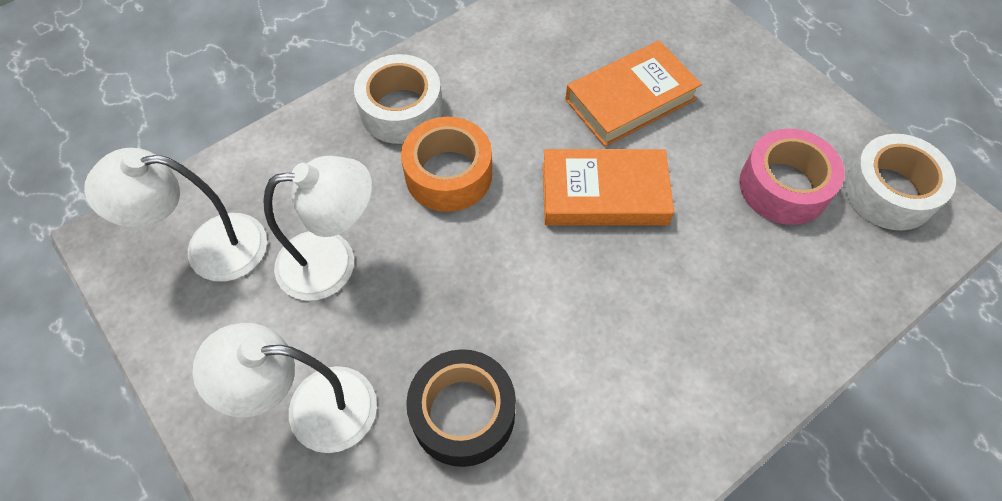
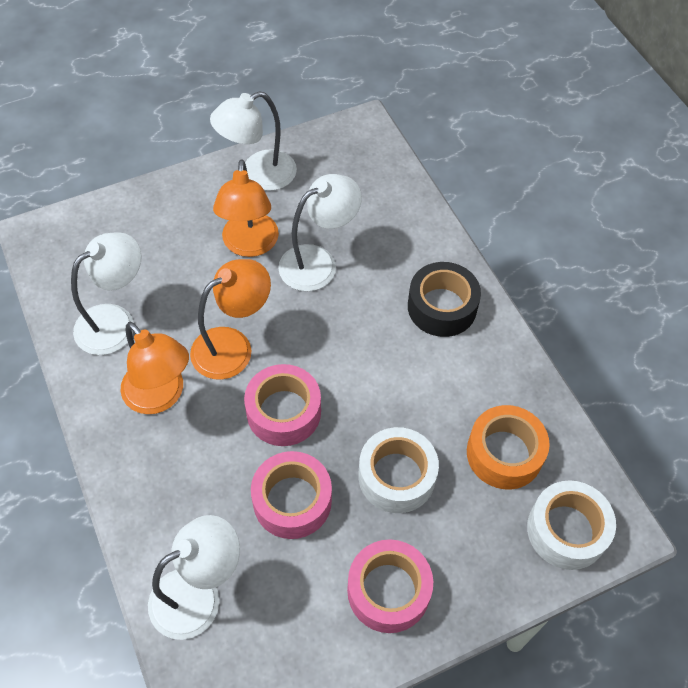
orange book: 2 -> 0
orange lamp: 0 -> 3
pink tape: 1 -> 3
white lamp: 3 -> 4

